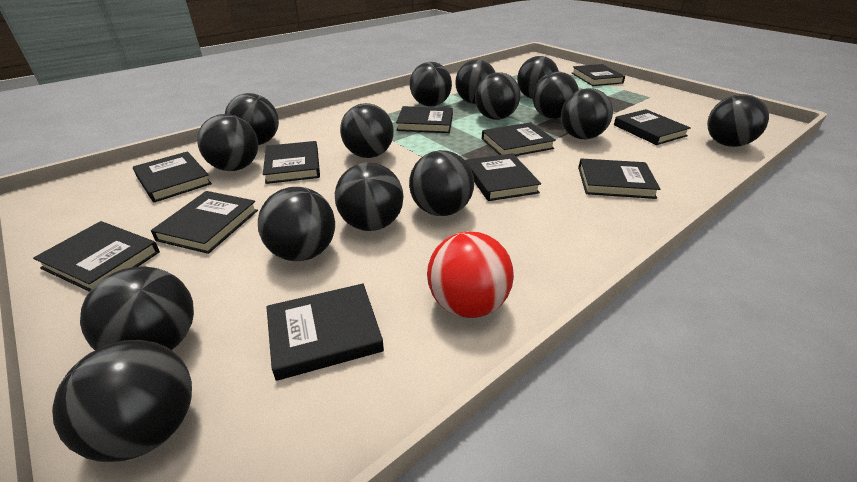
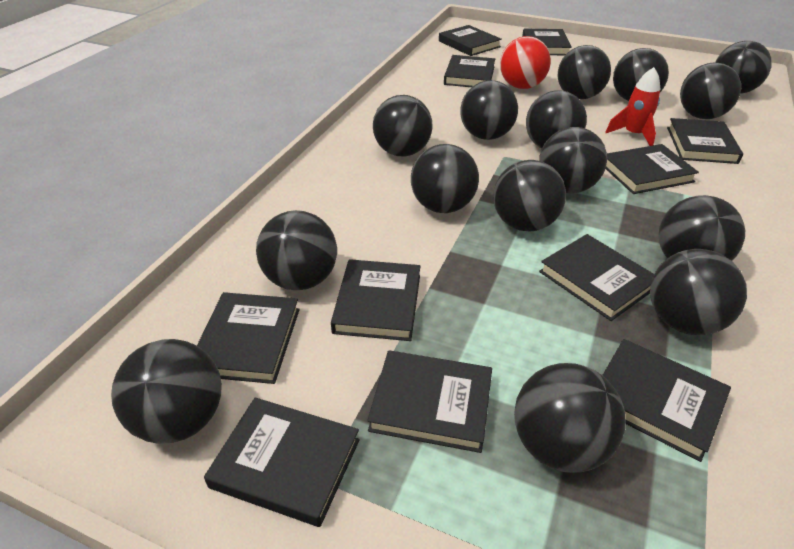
red rocket: 0 -> 1

